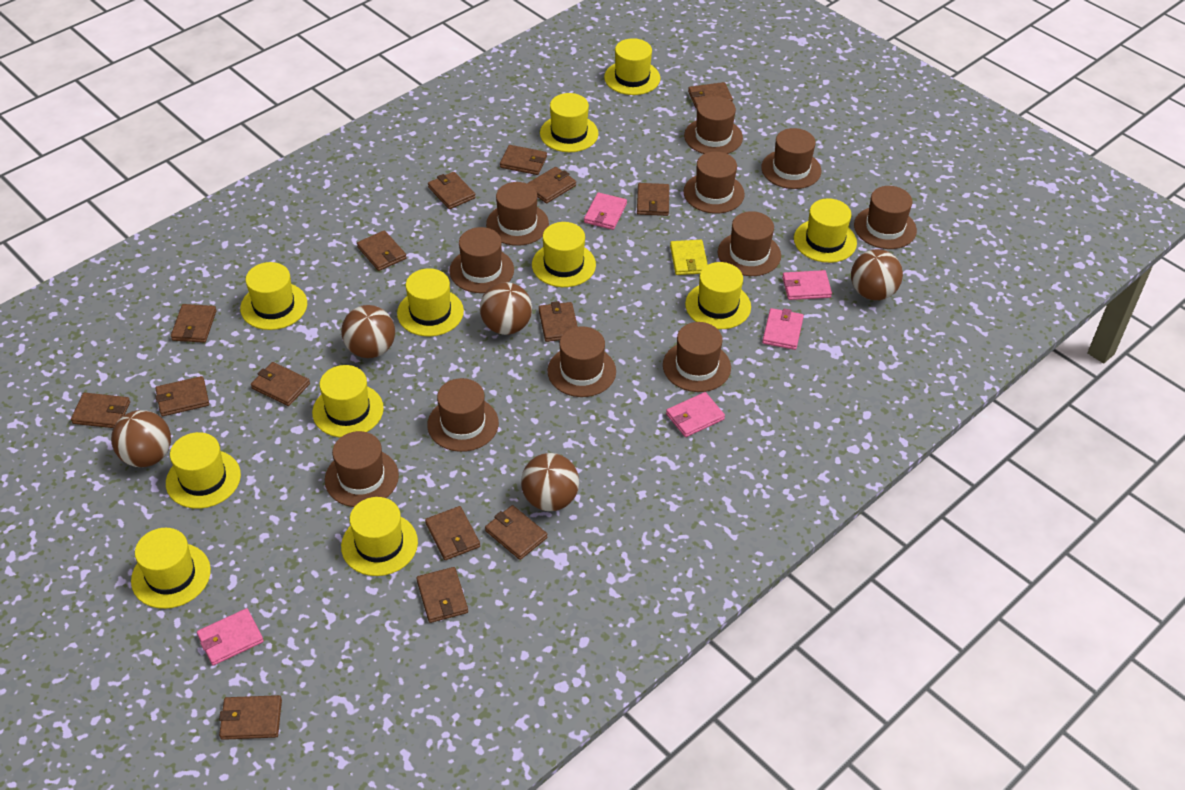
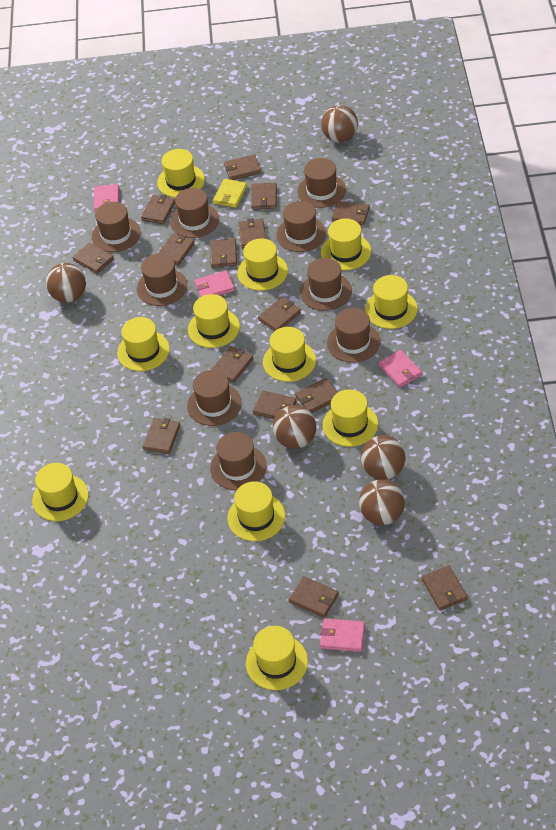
brown hat: 11 -> 9
pink wallet: 5 -> 4

